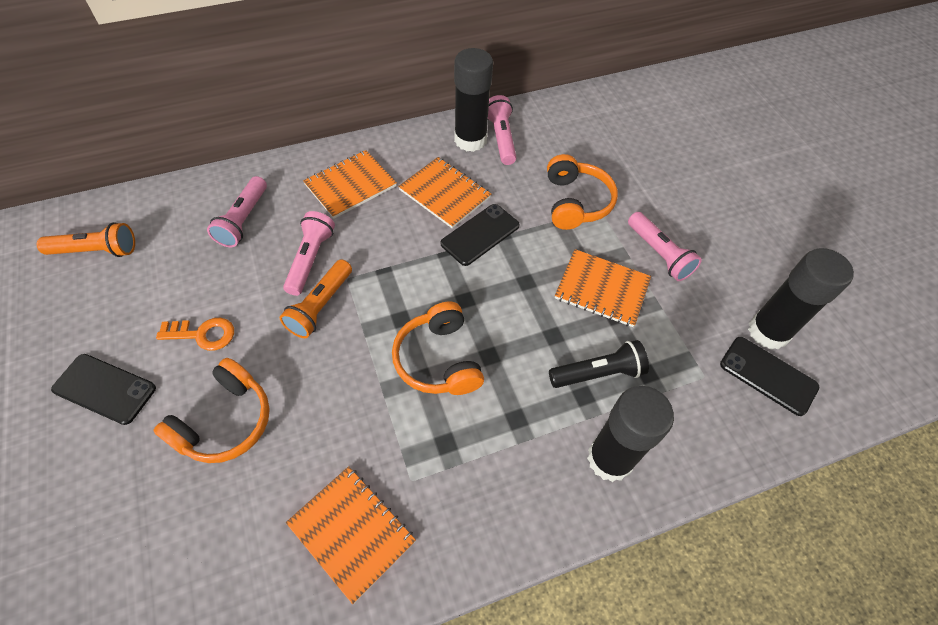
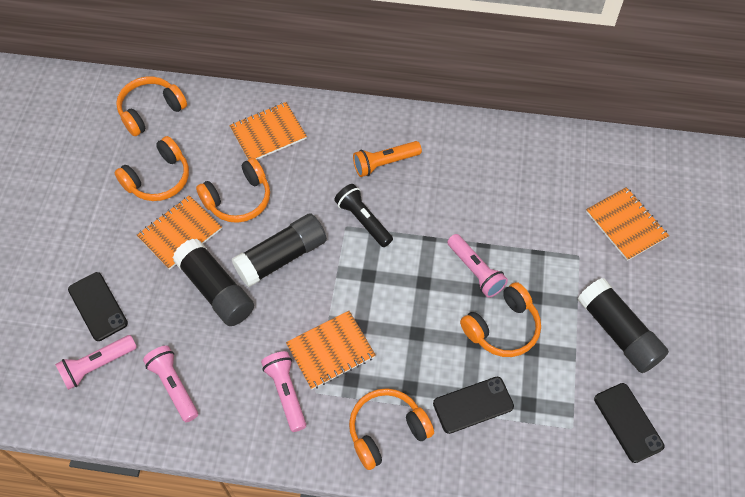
orange flashlight: 2 -> 1
orange headphones: 3 -> 5
orange key: 1 -> 0

